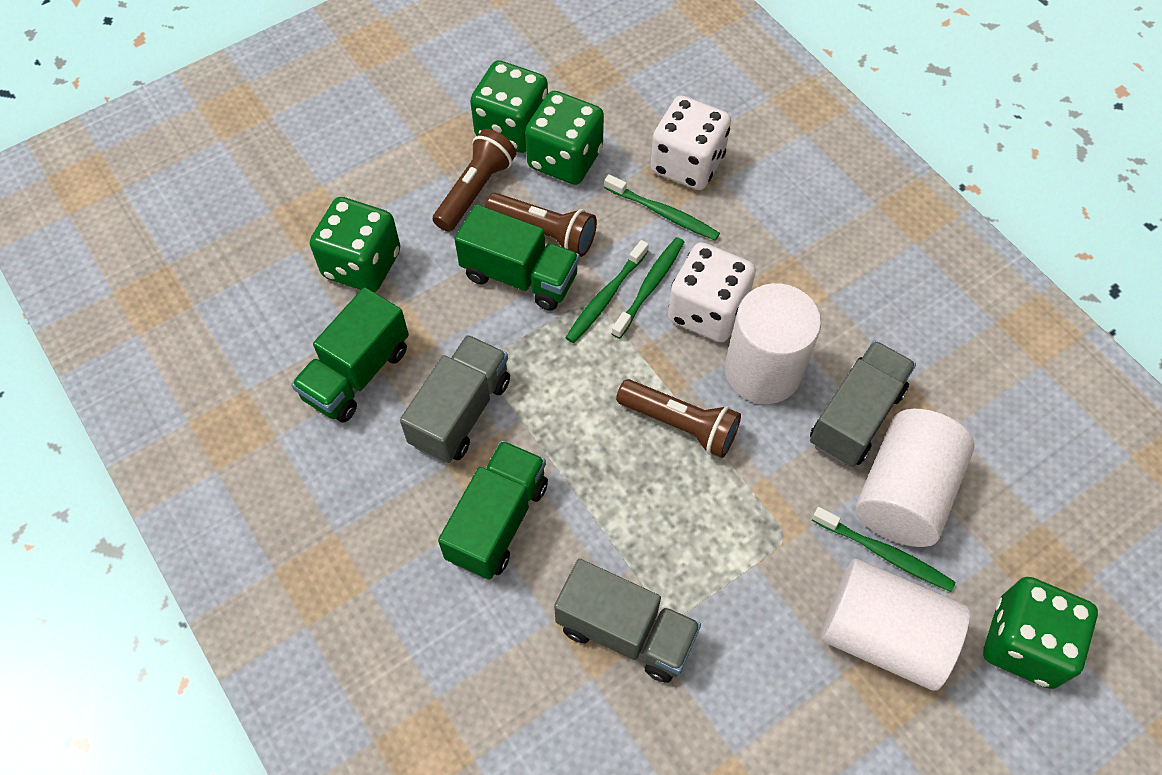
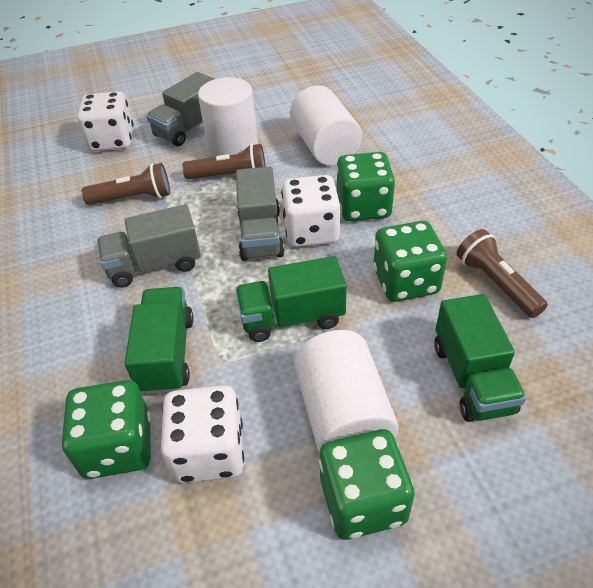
green toothbrush: 4 -> 0
white dice: 2 -> 3

